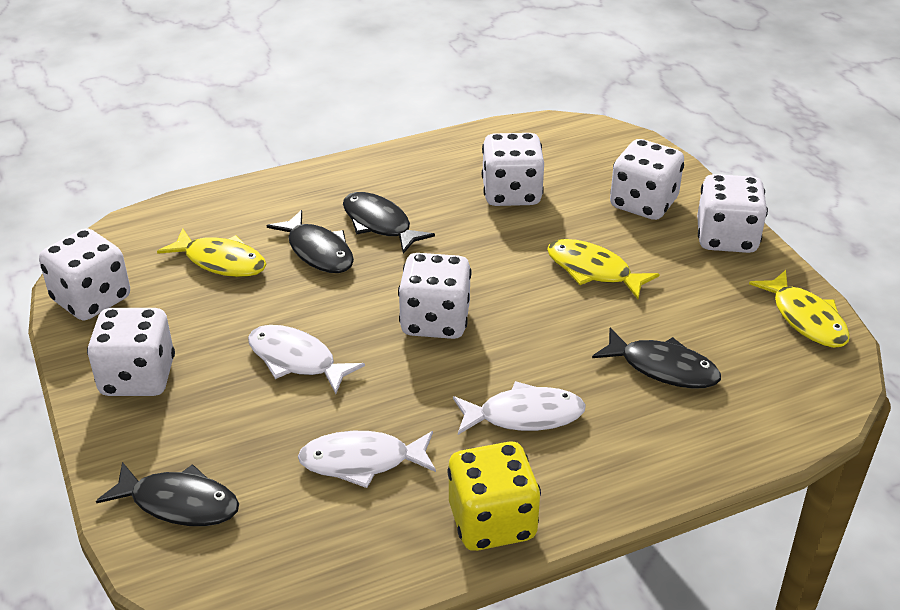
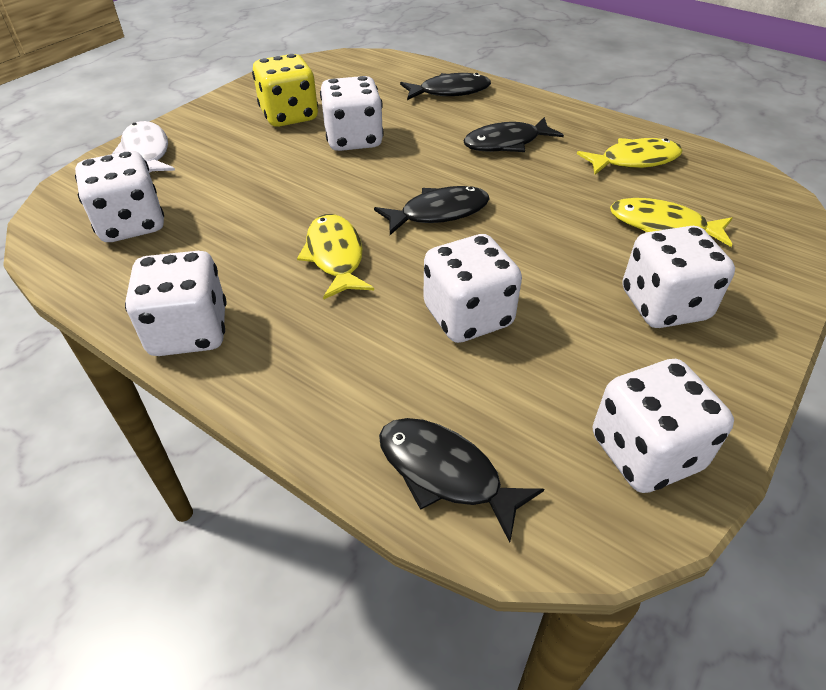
white fish: 3 -> 1

